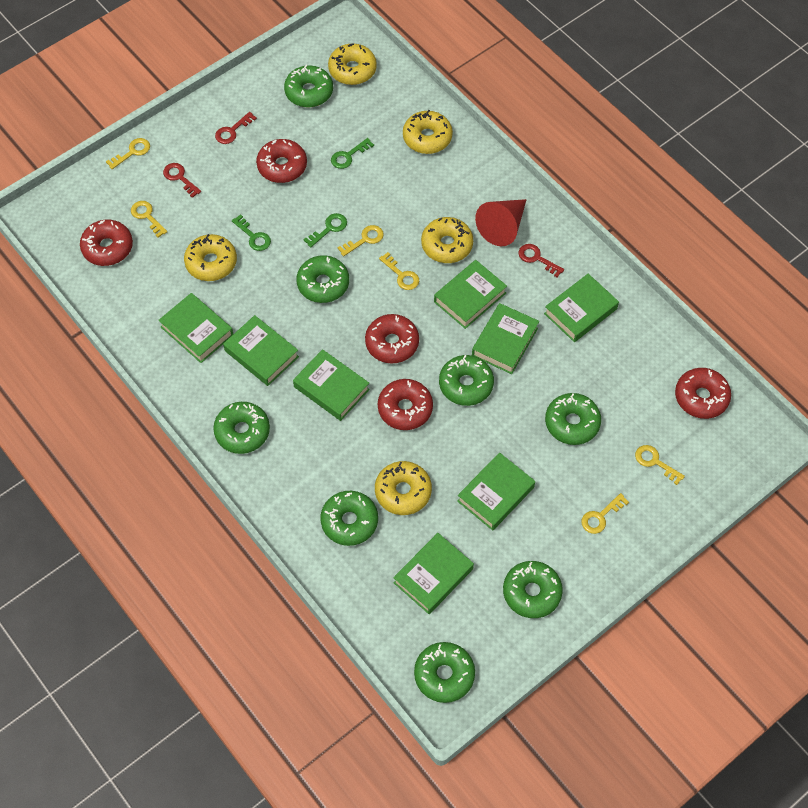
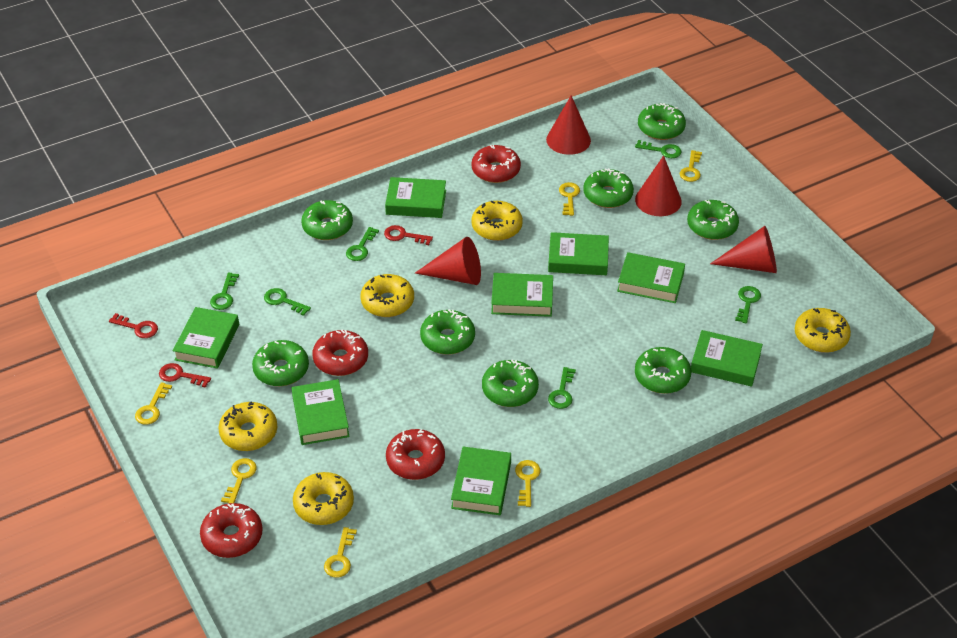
green key: 3 -> 6
red cone: 1 -> 4
red donut: 5 -> 4

